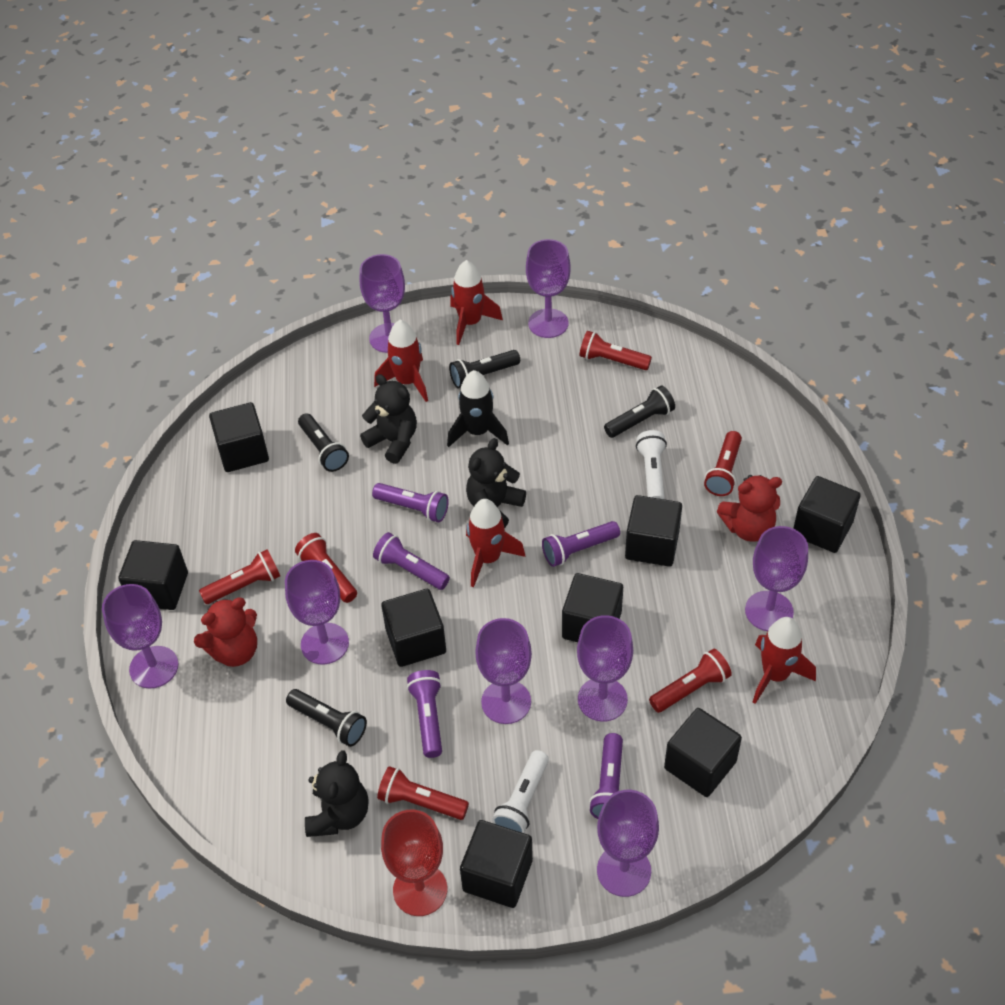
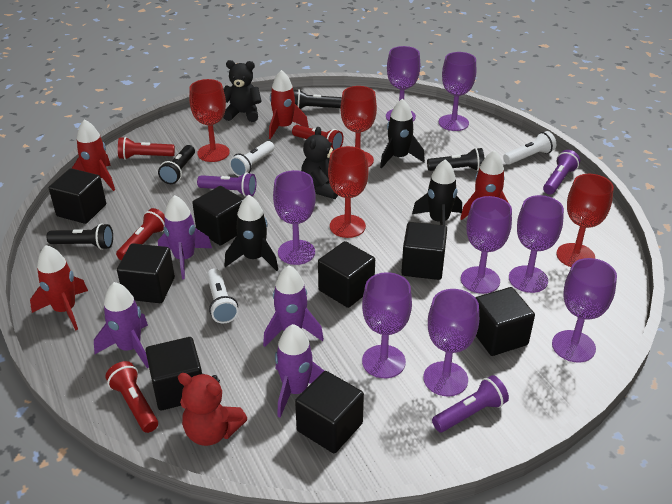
black rocket: 1 -> 3
black teddy bear: 3 -> 2
purple flashlight: 5 -> 3
purple rocket: 0 -> 4
red flashlight: 6 -> 4
red goblet: 1 -> 4
red teddy bear: 2 -> 1
white flashlight: 2 -> 3

